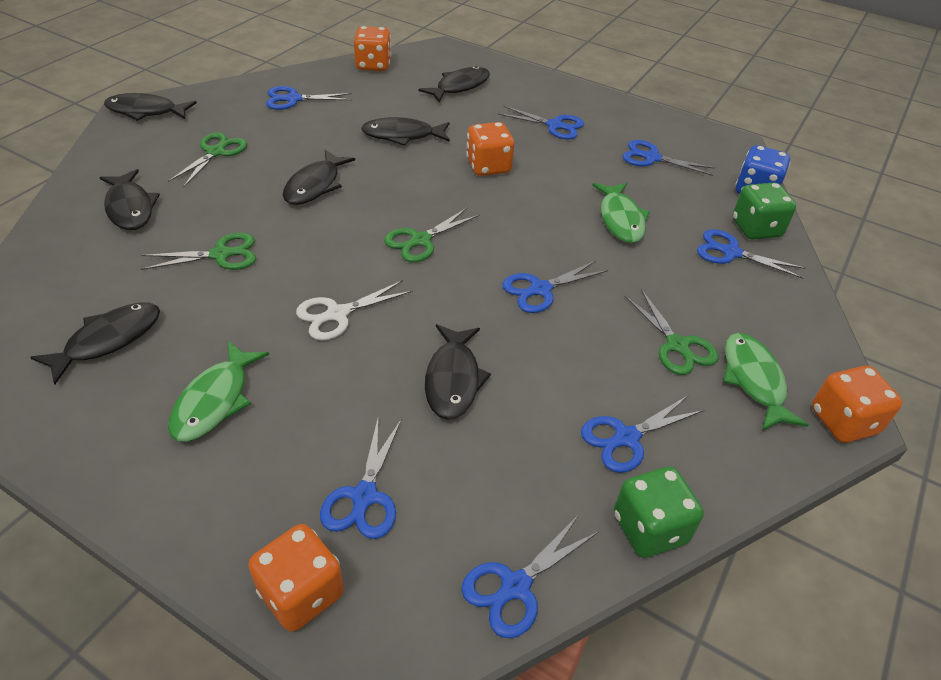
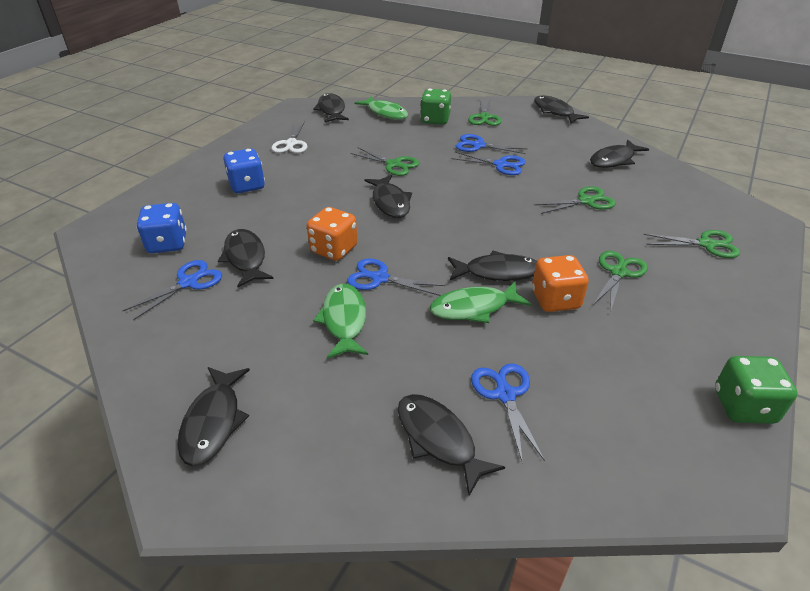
black fish: 7 -> 8
blue dice: 1 -> 2
blue scissors: 8 -> 5
green scissors: 4 -> 5
orange dice: 4 -> 2

